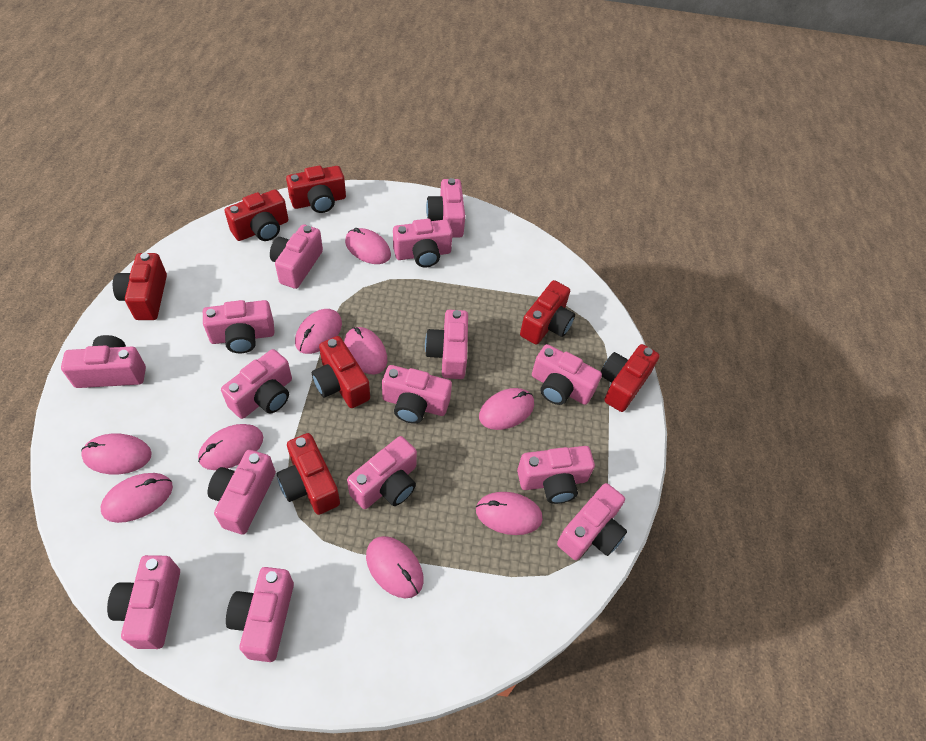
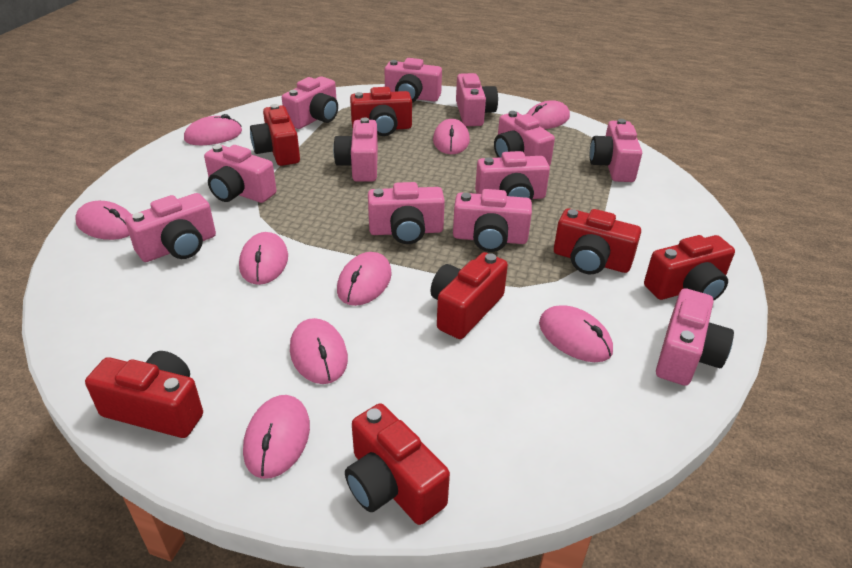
pink camera: 15 -> 12

